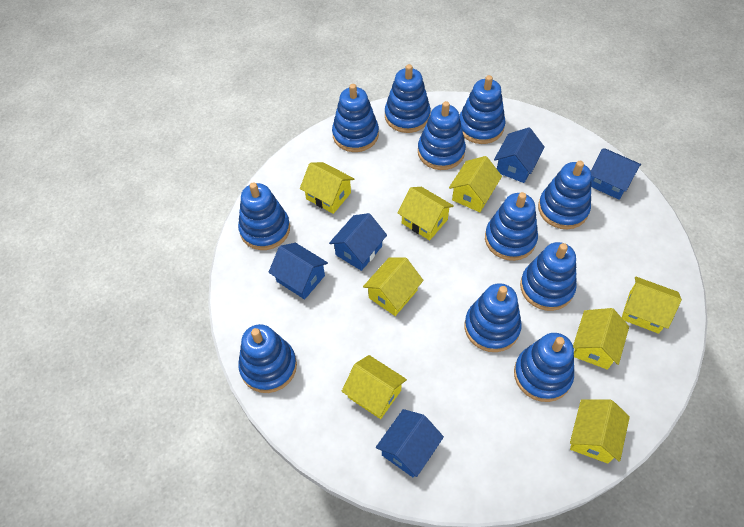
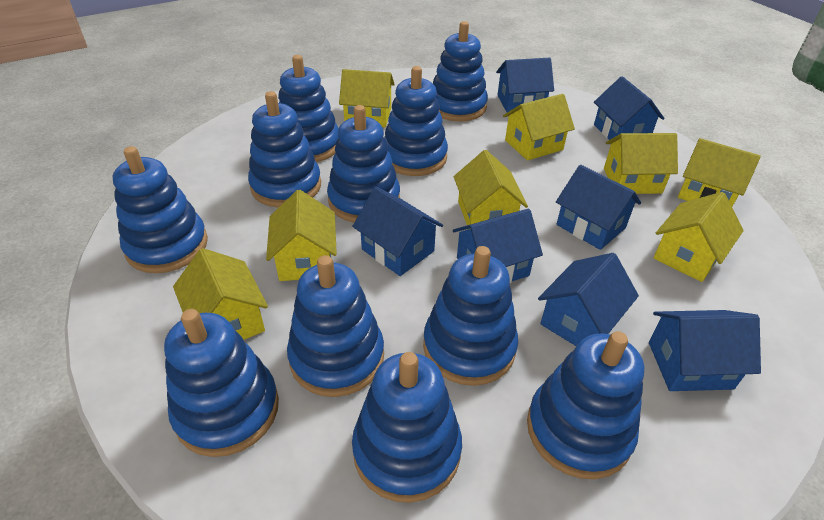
blue house: 5 -> 7

